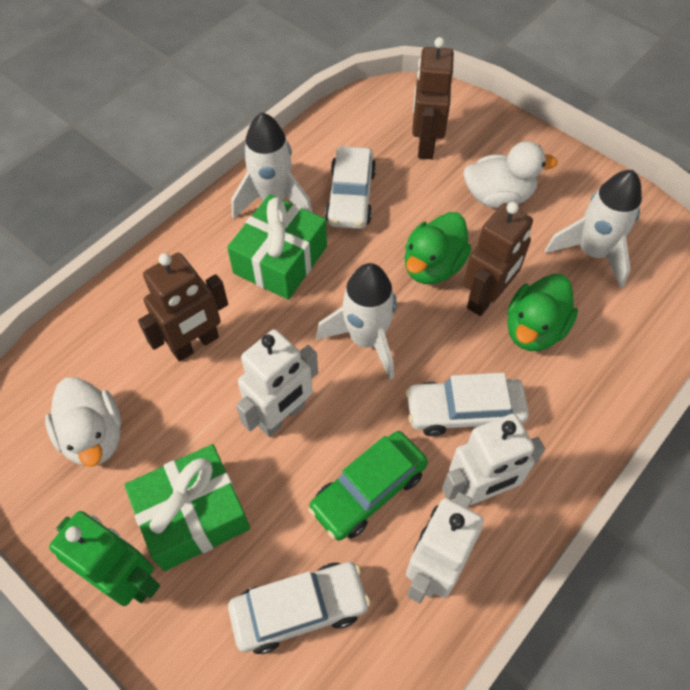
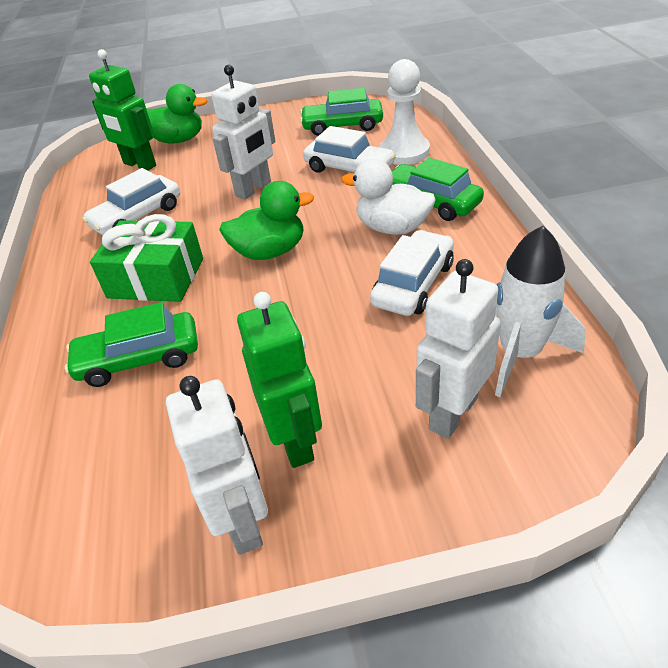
brown robot: 3 -> 0
green car: 1 -> 3
green gift: 2 -> 1
green robot: 1 -> 2
white duck: 2 -> 1
white pawn: 0 -> 1
white rocket: 3 -> 1

